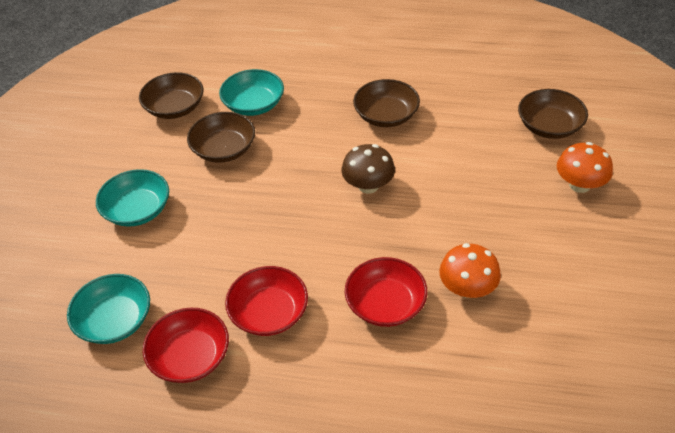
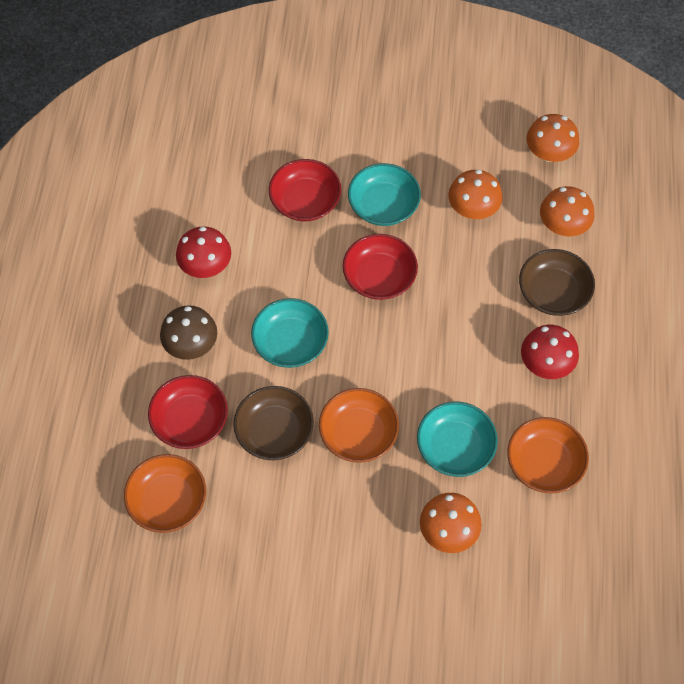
brown bowl: 4 -> 2
orange bowl: 0 -> 3
orange mushroom: 2 -> 4
red mushroom: 0 -> 2

